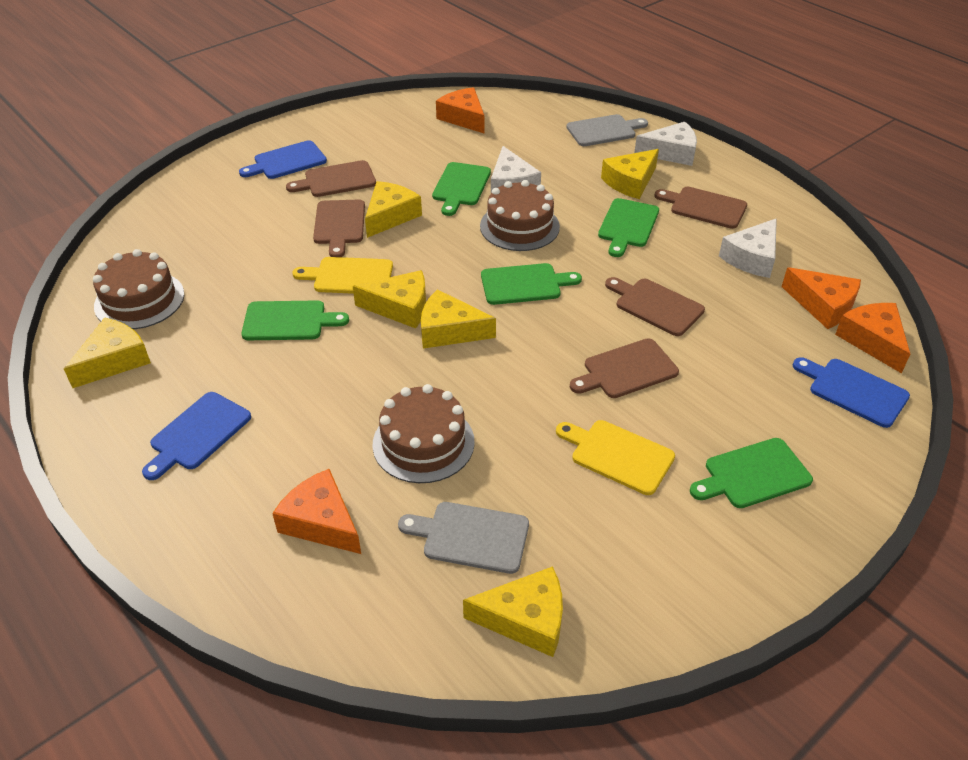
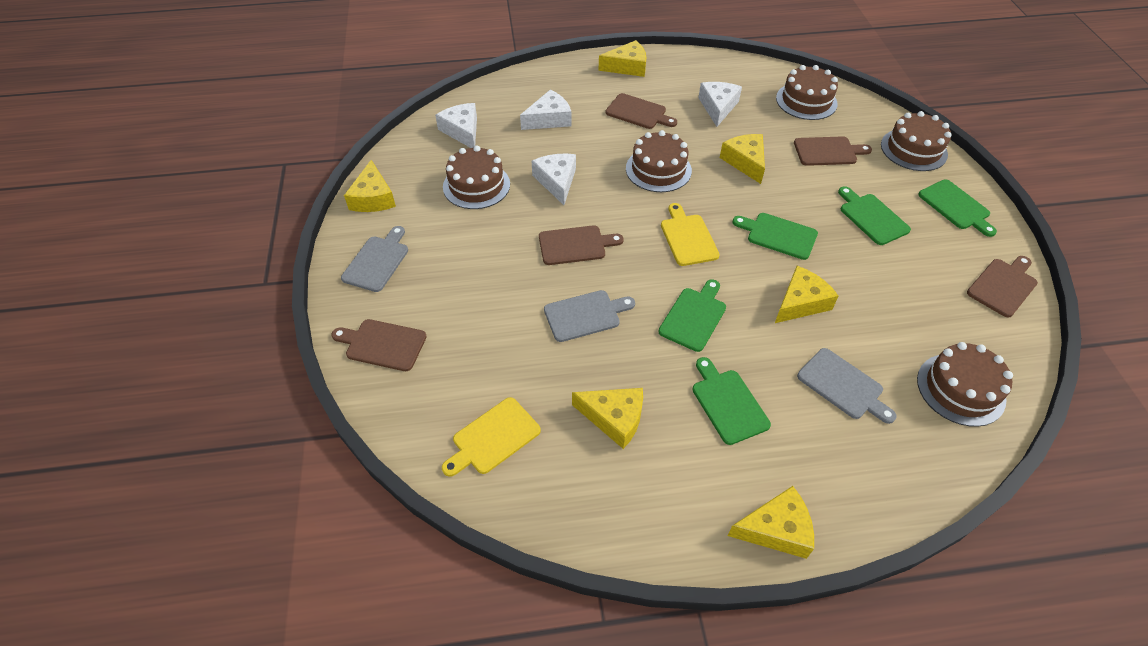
blue cutting board: 3 -> 0
brown cake: 3 -> 5
grey cutting board: 2 -> 3
orange cheese: 4 -> 0
white cheese: 3 -> 4

